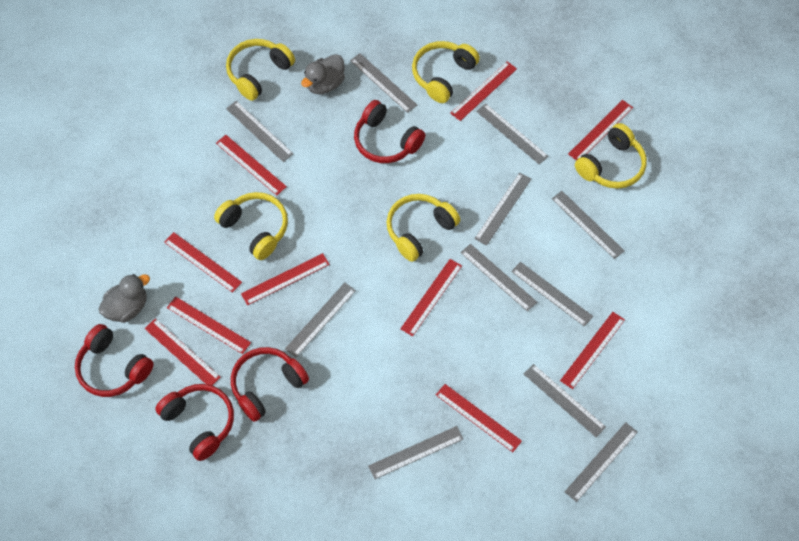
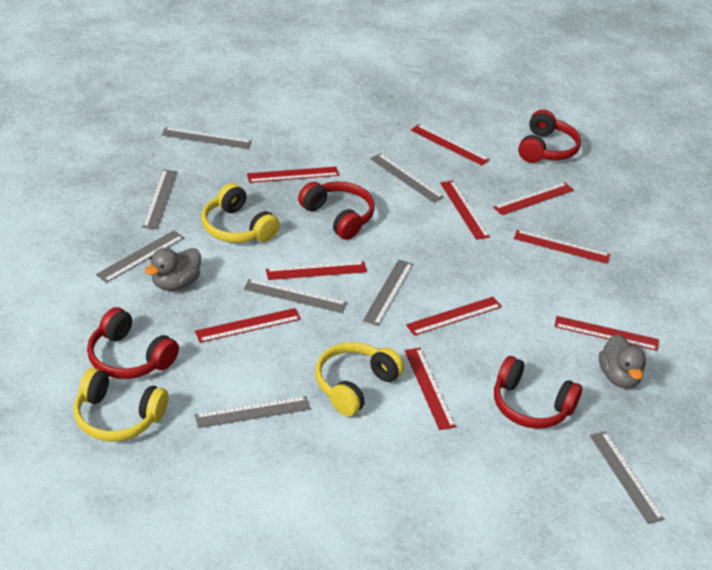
grey ruler: 11 -> 8
yellow headphones: 5 -> 3

